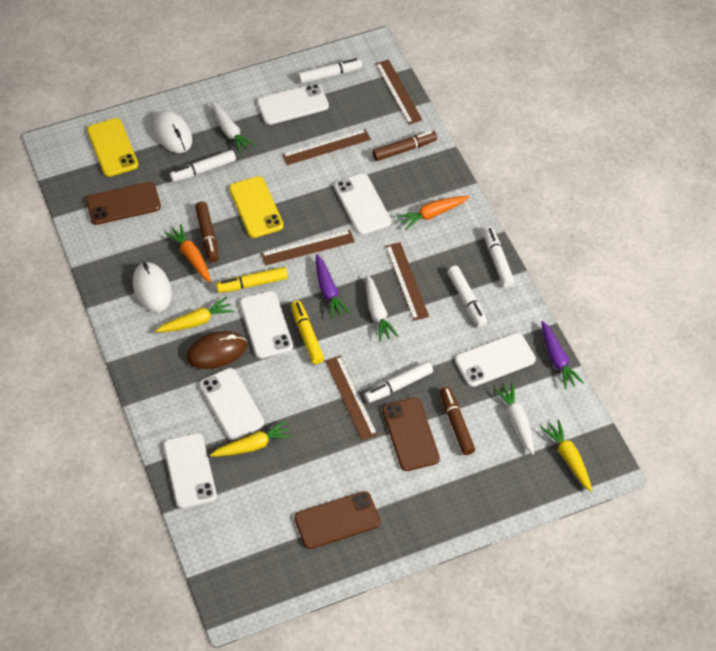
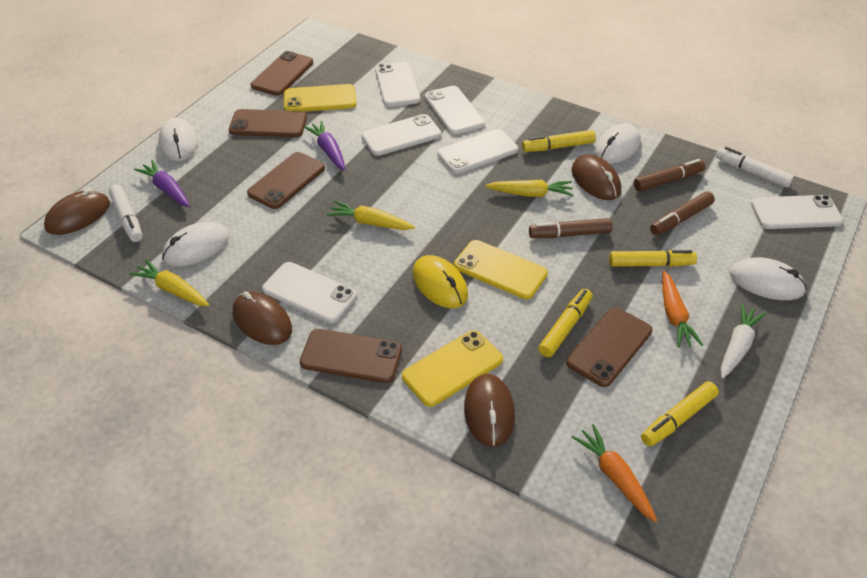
brown mouse: 1 -> 4
brown phone: 3 -> 5
brown ruler: 5 -> 0
white carrot: 3 -> 1
white marker: 5 -> 2
white mouse: 2 -> 4
yellow marker: 2 -> 4
yellow mouse: 0 -> 1
yellow phone: 2 -> 3

